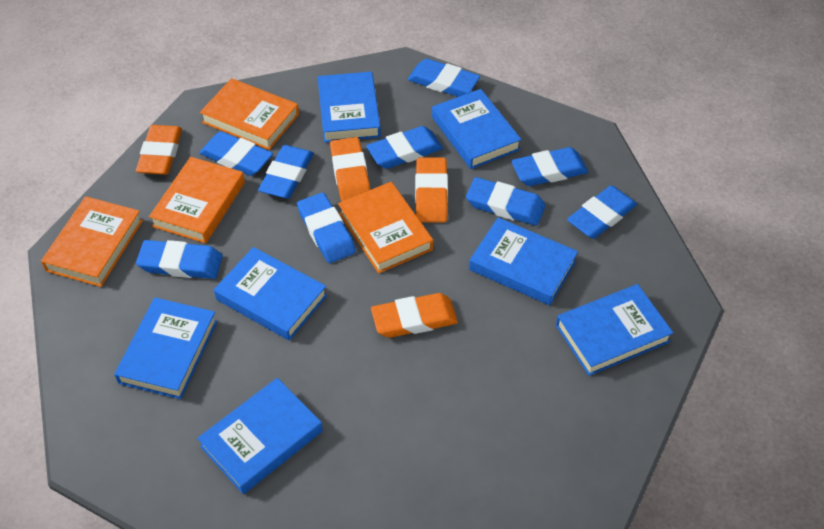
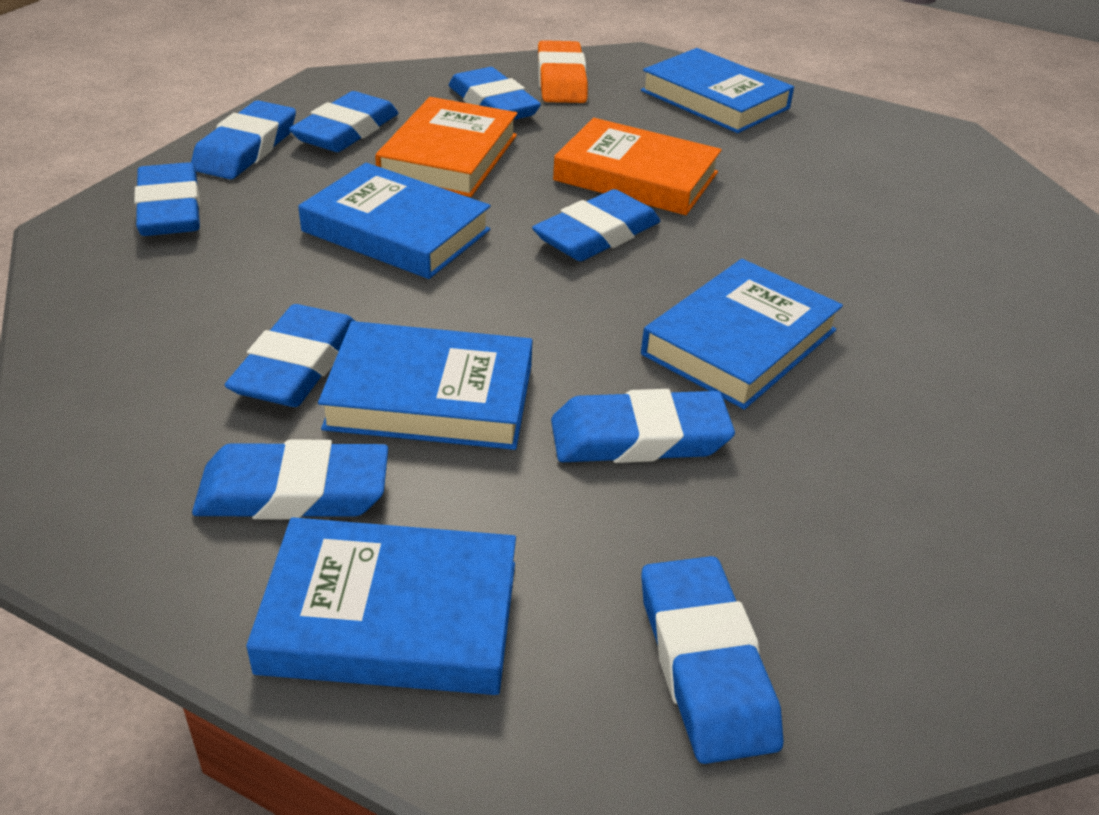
blue book: 7 -> 5
orange book: 4 -> 2
orange eraser: 4 -> 1

